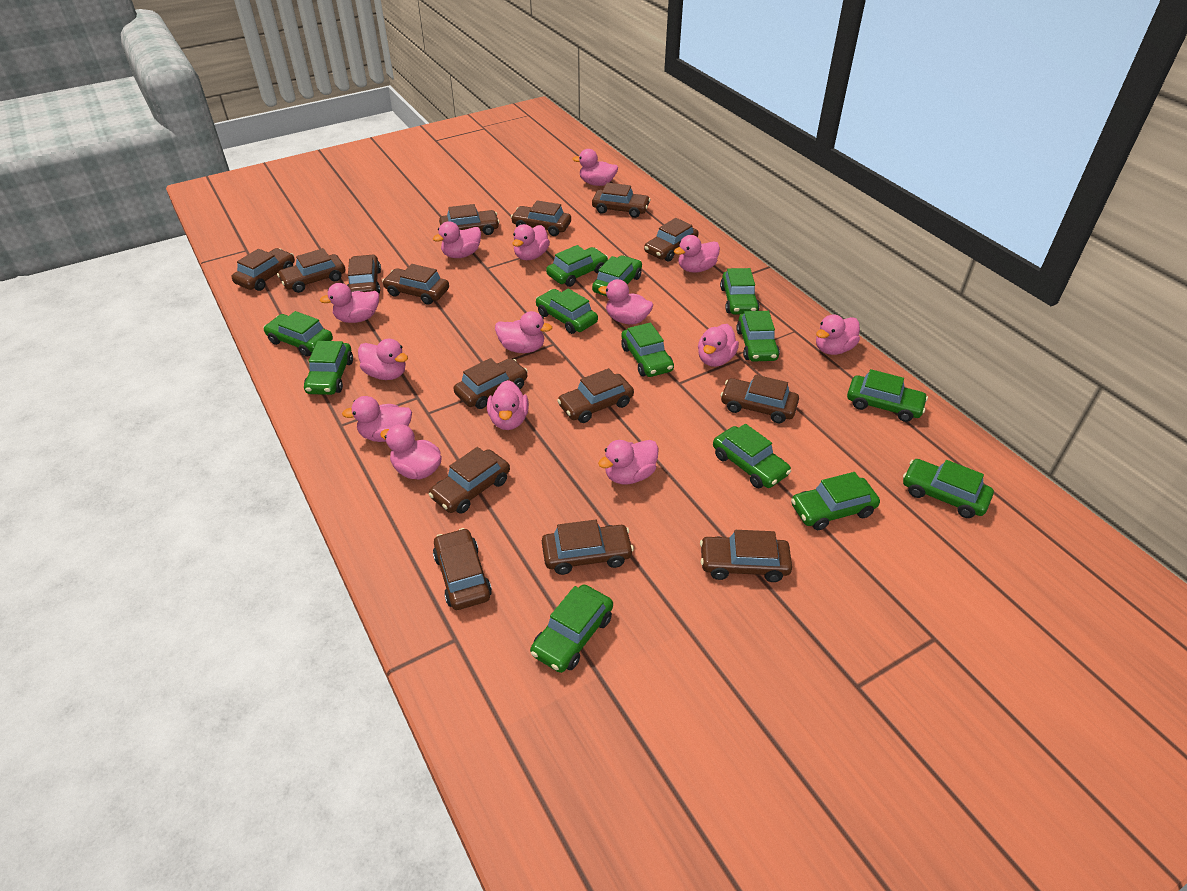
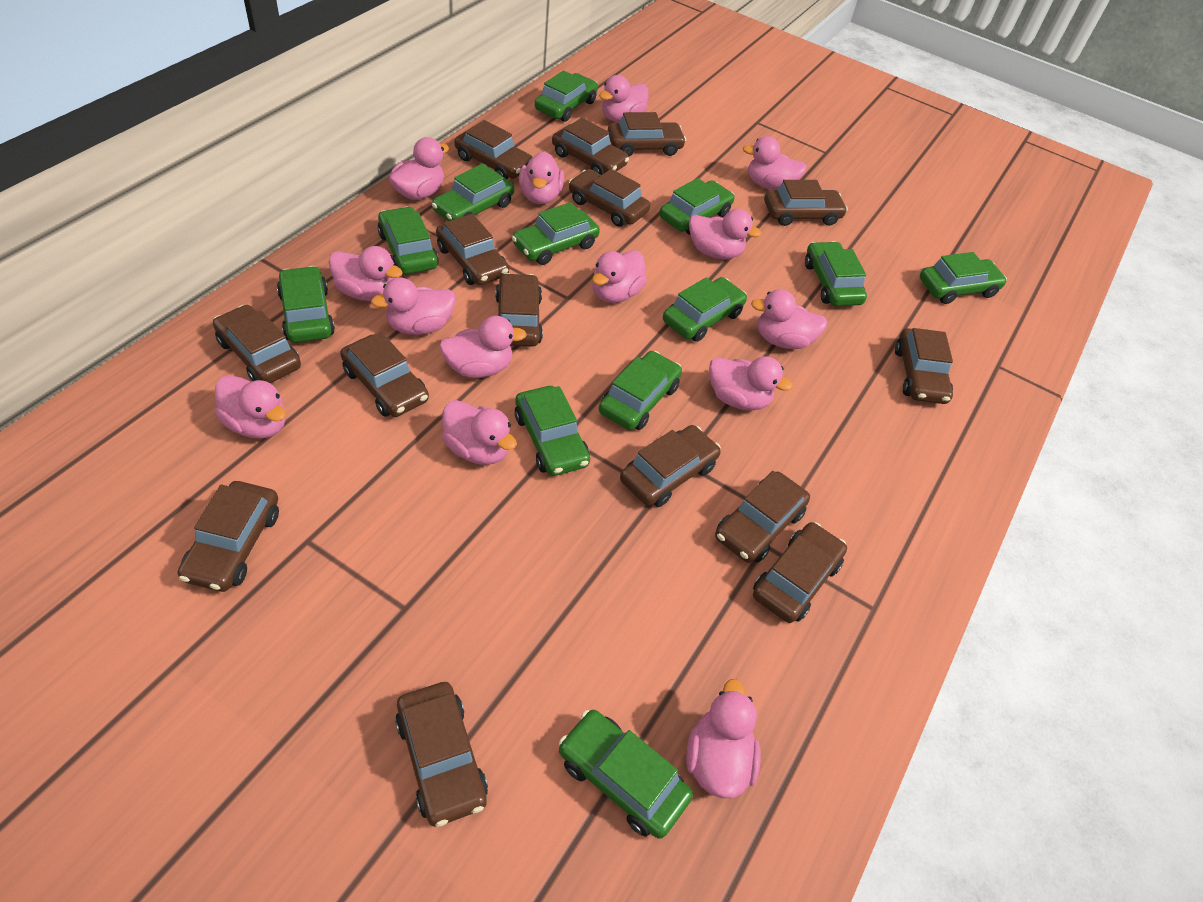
green car: 13 -> 12

